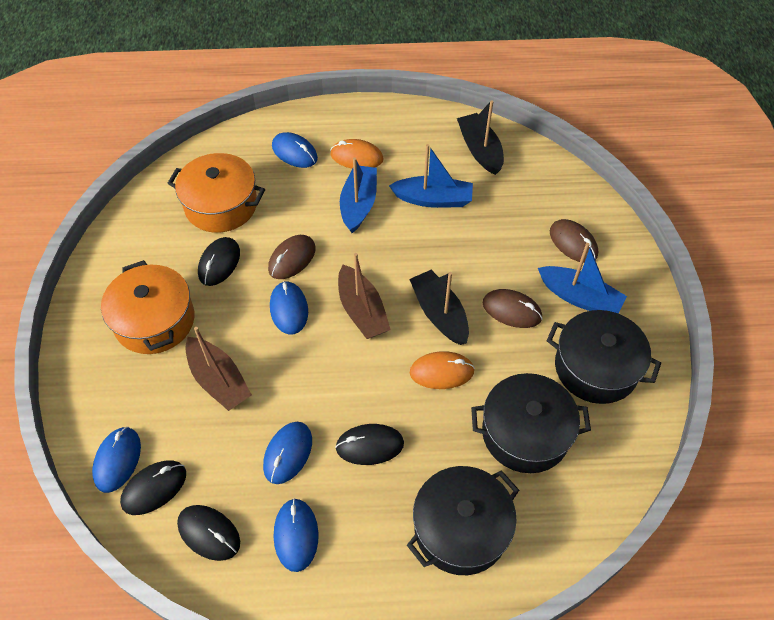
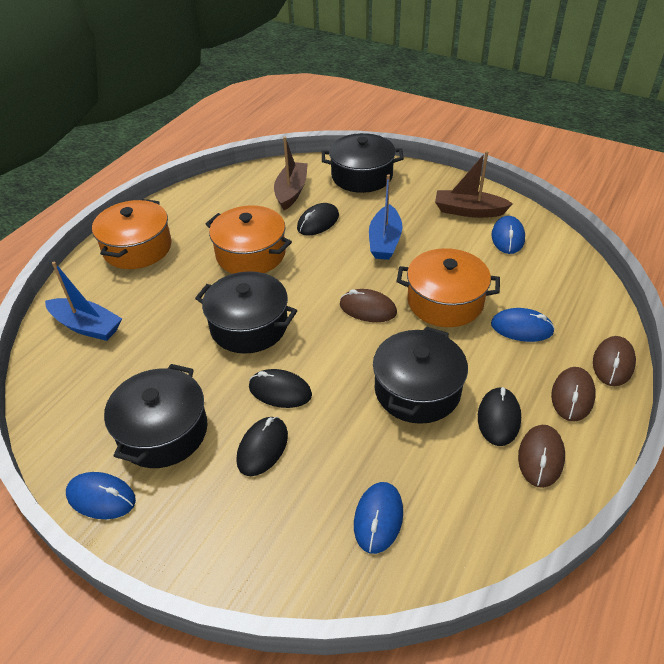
black boat: 2 -> 0
black pot: 3 -> 4
blue boat: 3 -> 2
blue mouse: 5 -> 4
brown mouse: 3 -> 4
orange mouse: 2 -> 0
orange pot: 2 -> 3

